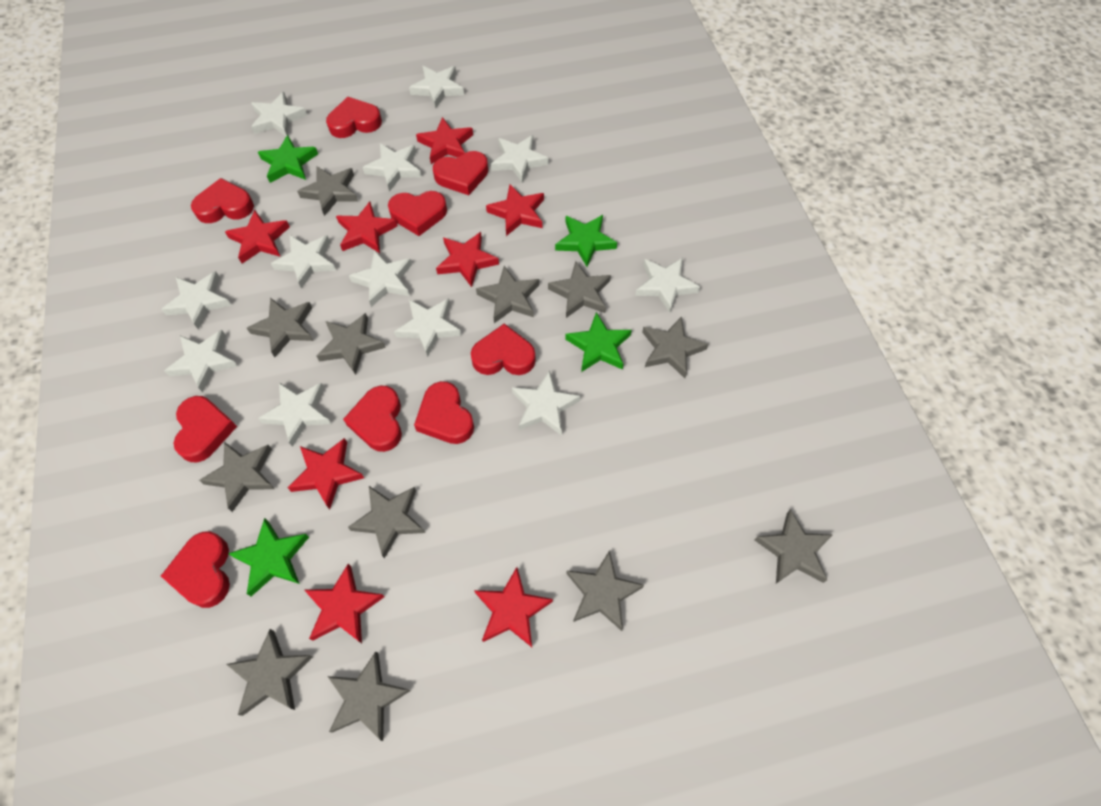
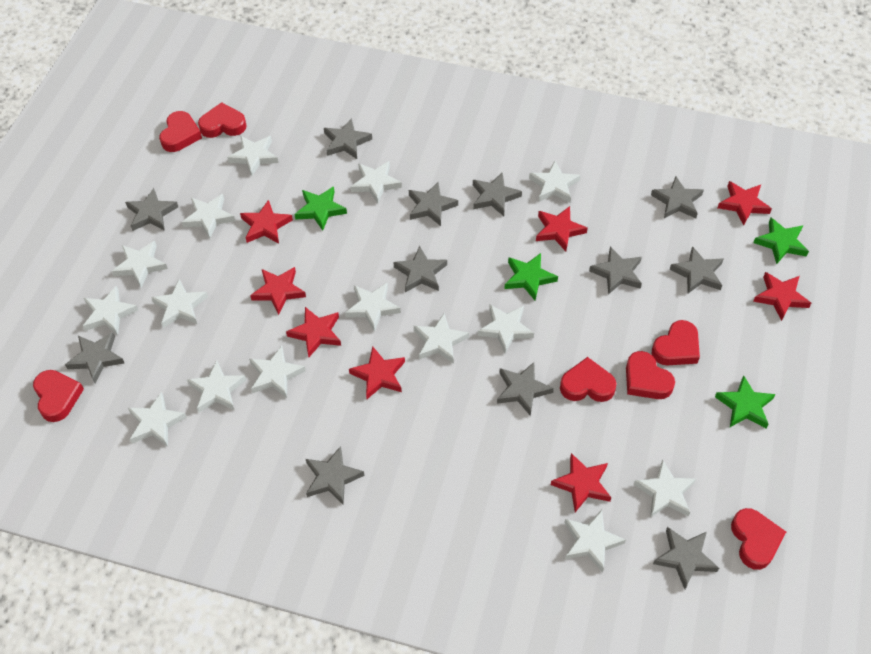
red heart: 9 -> 7
white star: 12 -> 15

